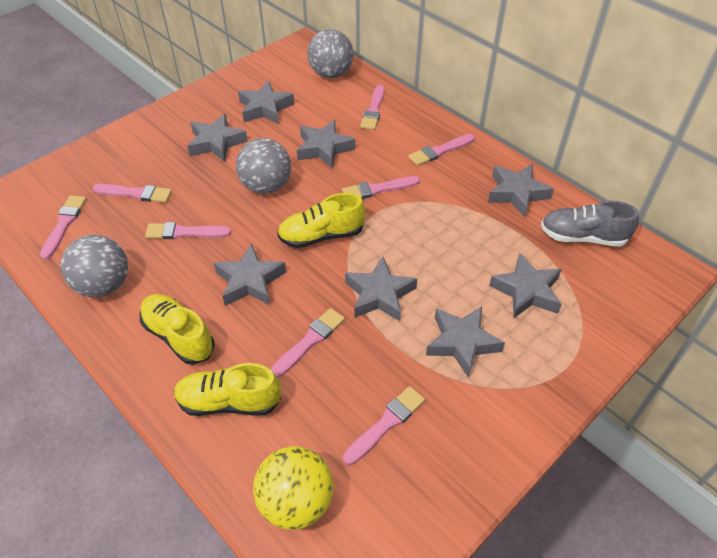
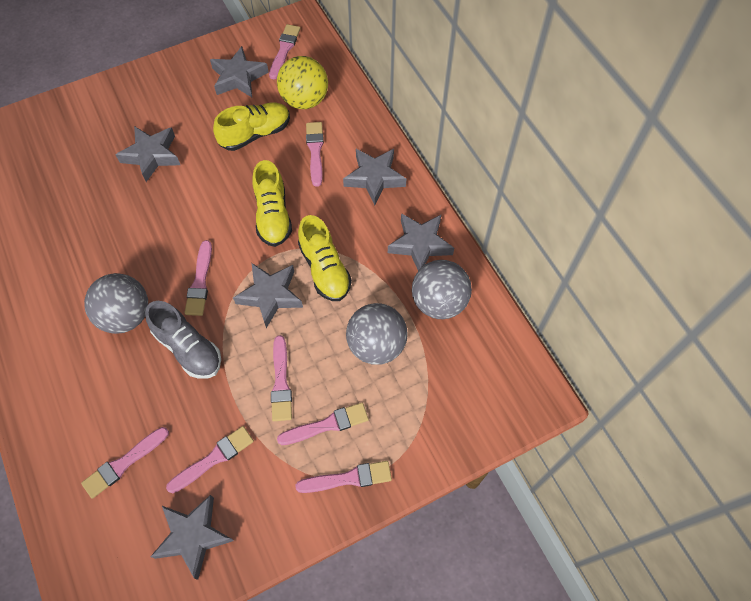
grey star: 8 -> 6

